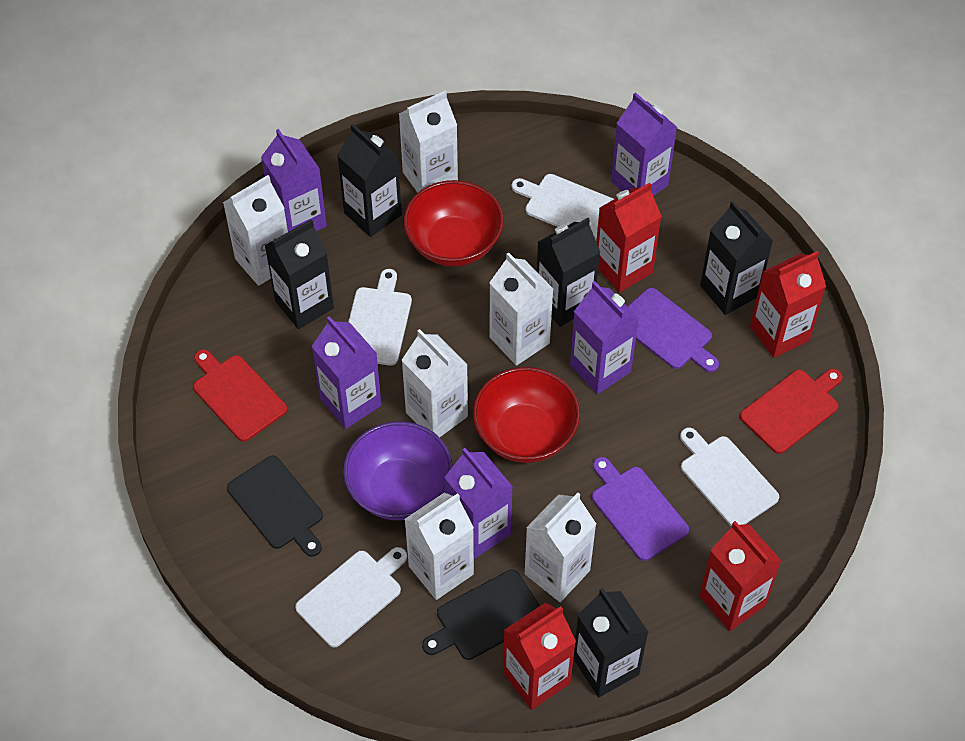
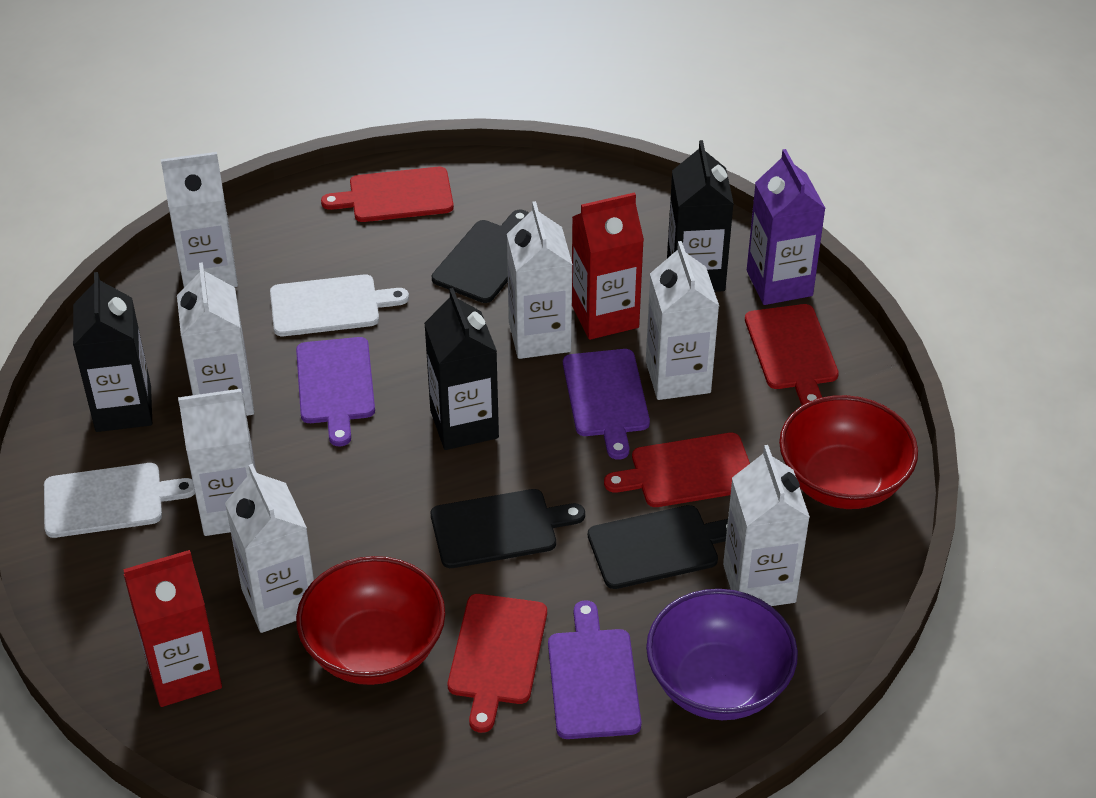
black carton: 5 -> 3
black cutting board: 2 -> 3
purple carton: 5 -> 1
purple cutting board: 2 -> 3
red carton: 4 -> 2
red cutting board: 2 -> 4
white carton: 6 -> 7
white cutting board: 4 -> 2

